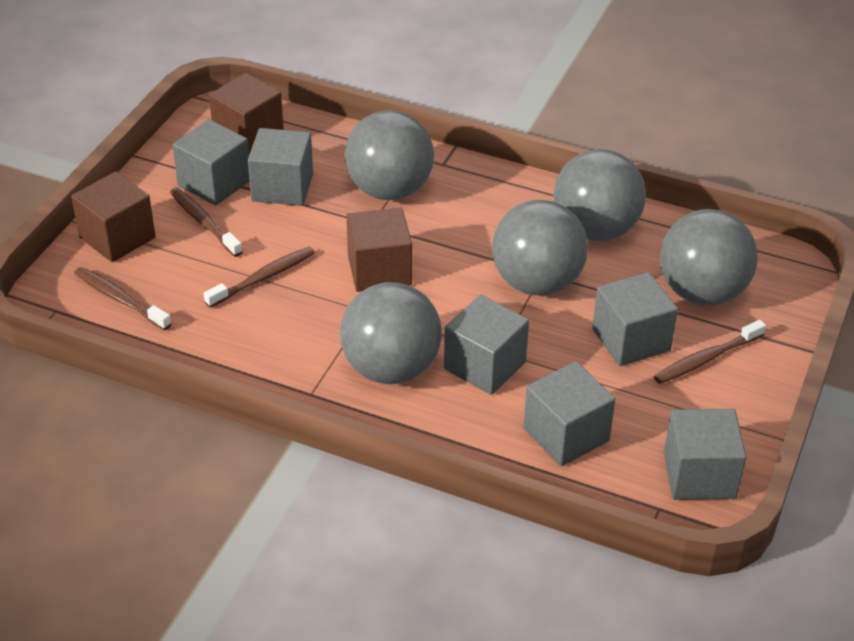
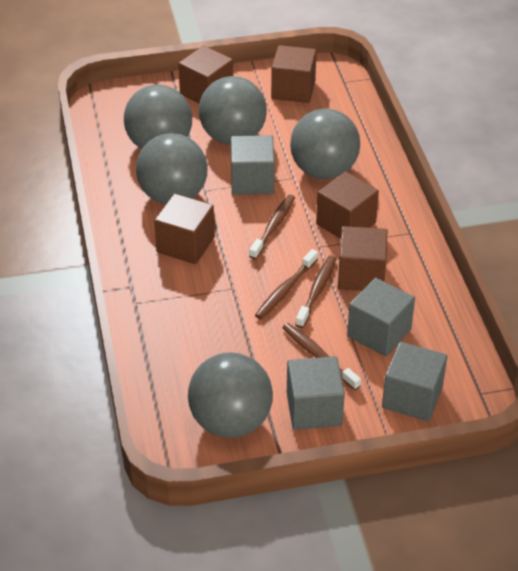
brown cube: 3 -> 5
grey cube: 6 -> 4

